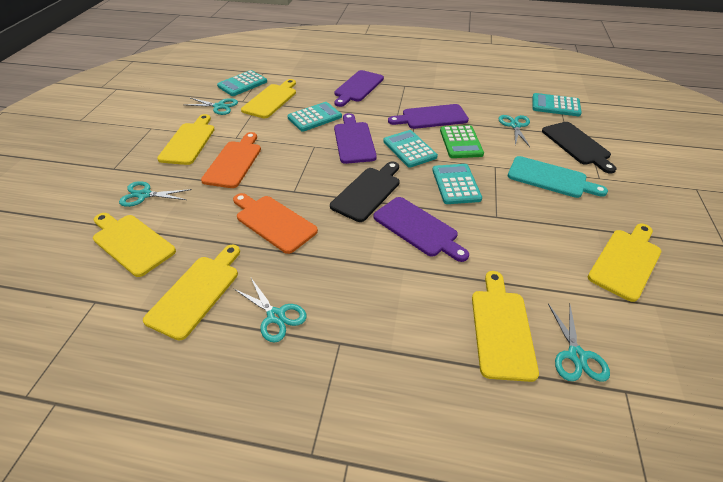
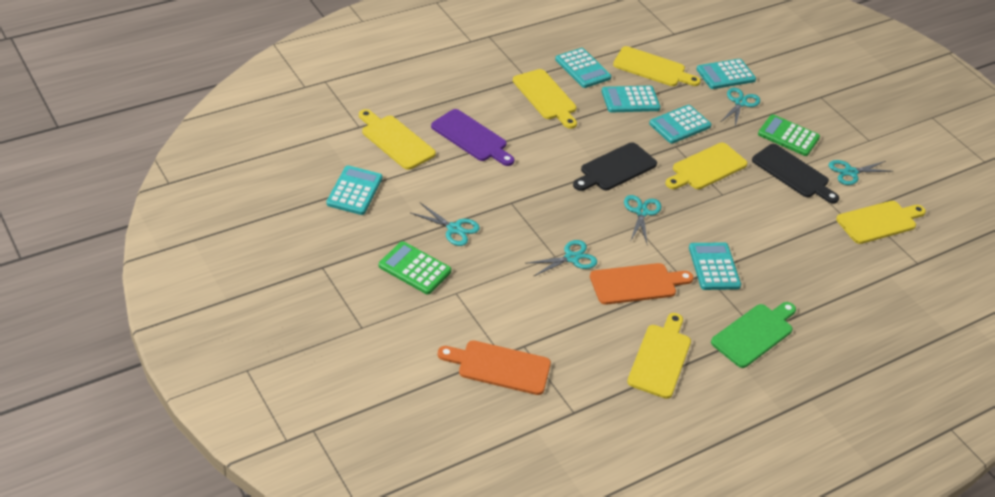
green calculator: 1 -> 2
green cutting board: 0 -> 1
purple cutting board: 4 -> 1
turquoise calculator: 5 -> 6
turquoise cutting board: 1 -> 0

